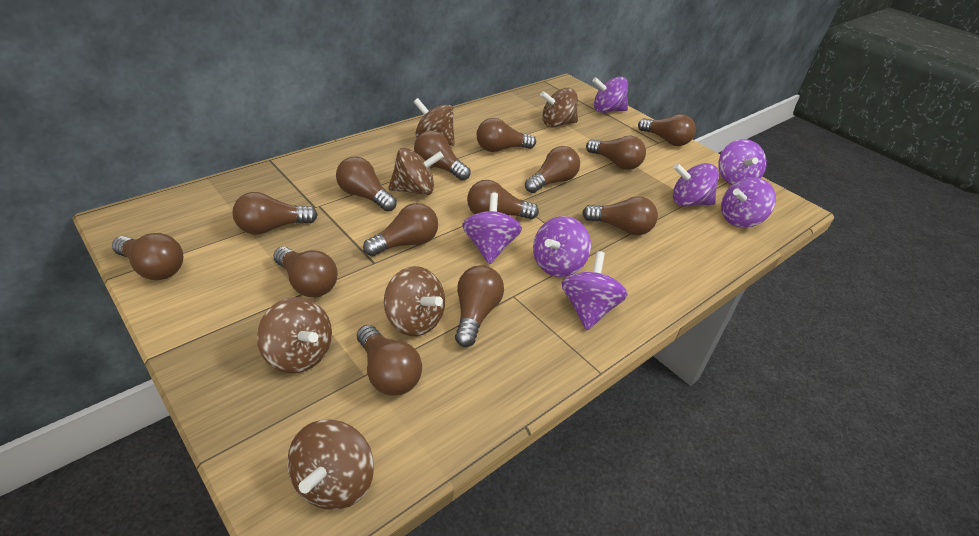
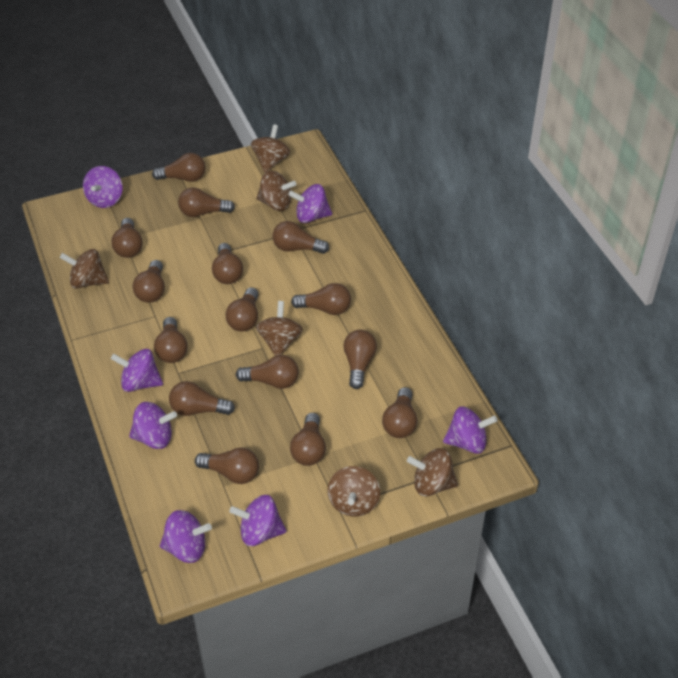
brown light bulb: 14 -> 15

